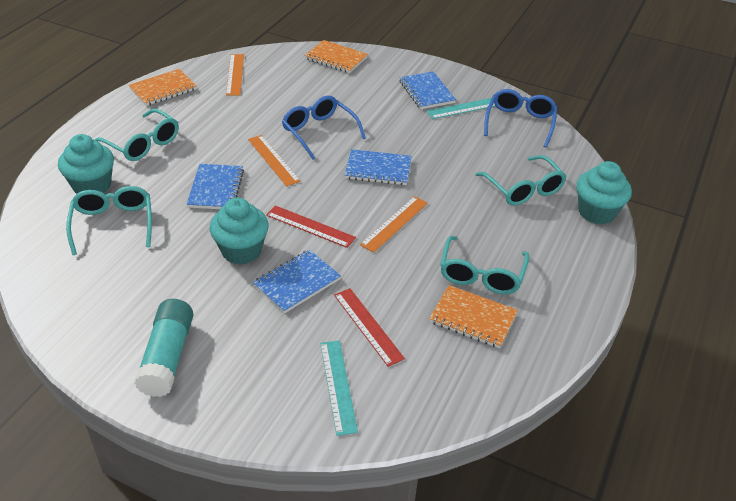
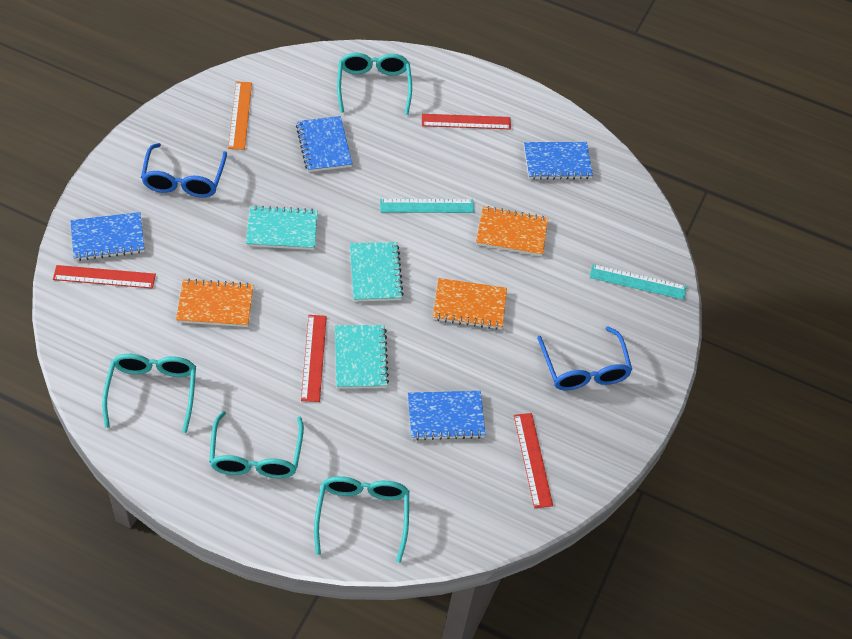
orange ruler: 3 -> 1
red ruler: 2 -> 4
turquoise cupcake: 3 -> 0
turquoise glue stick: 1 -> 0
turquoise notebook: 0 -> 3

